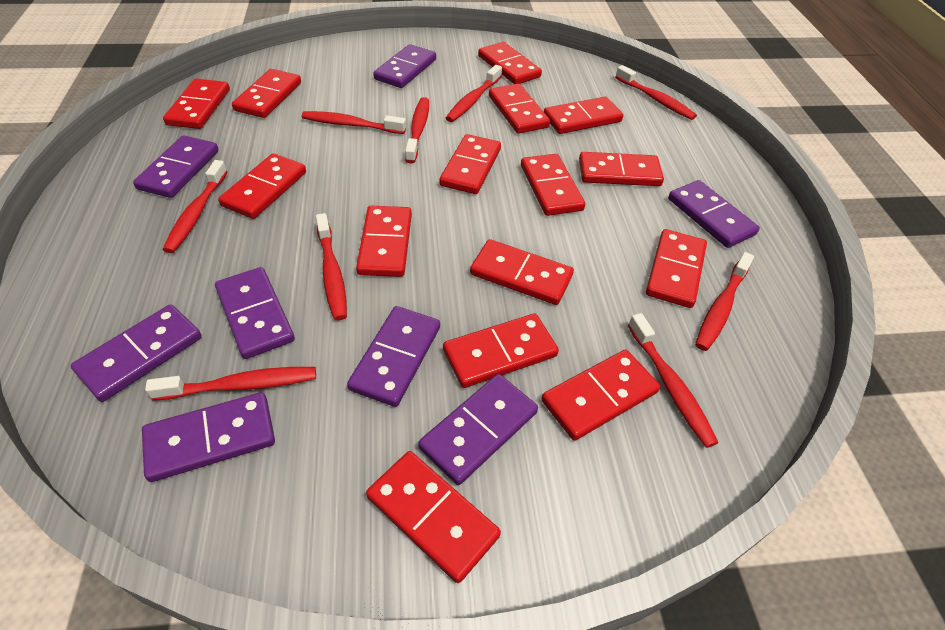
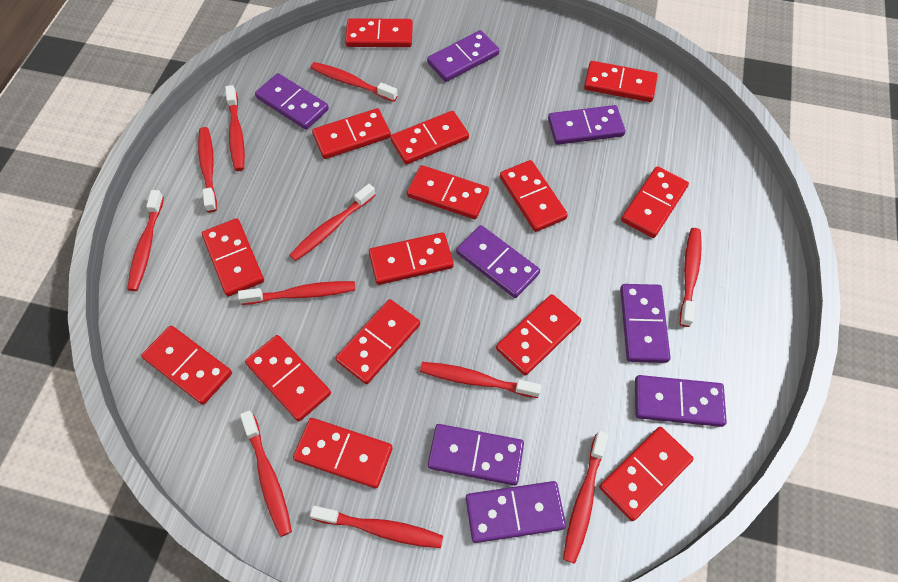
red toothbrush: 9 -> 11

